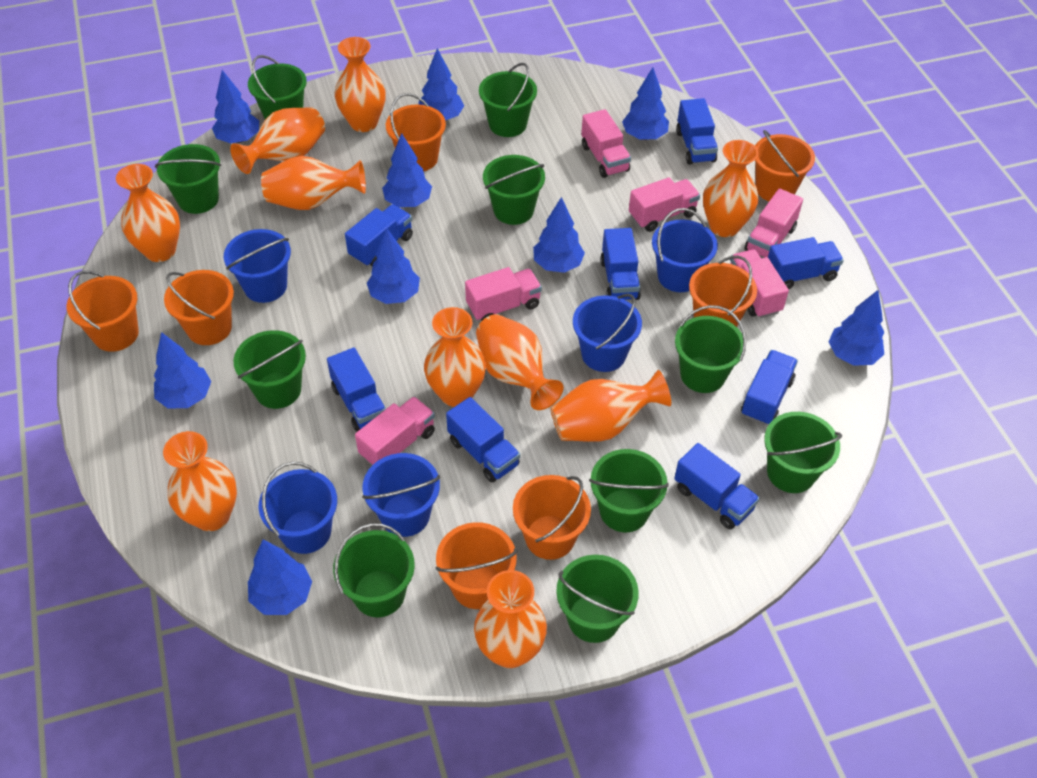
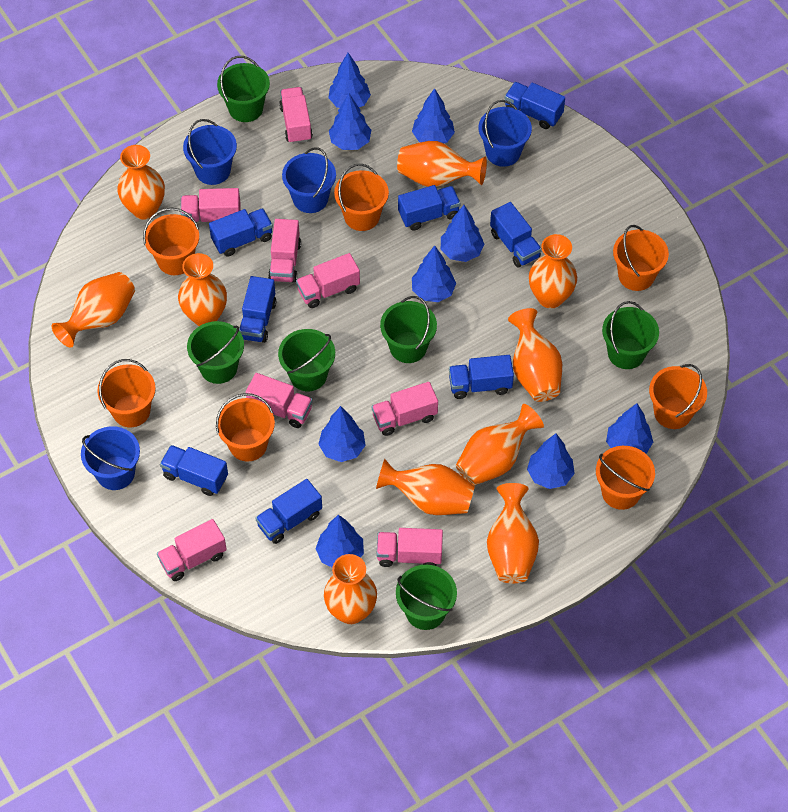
blue bucket: 5 -> 4
green bucket: 10 -> 6
pink truck: 6 -> 8

